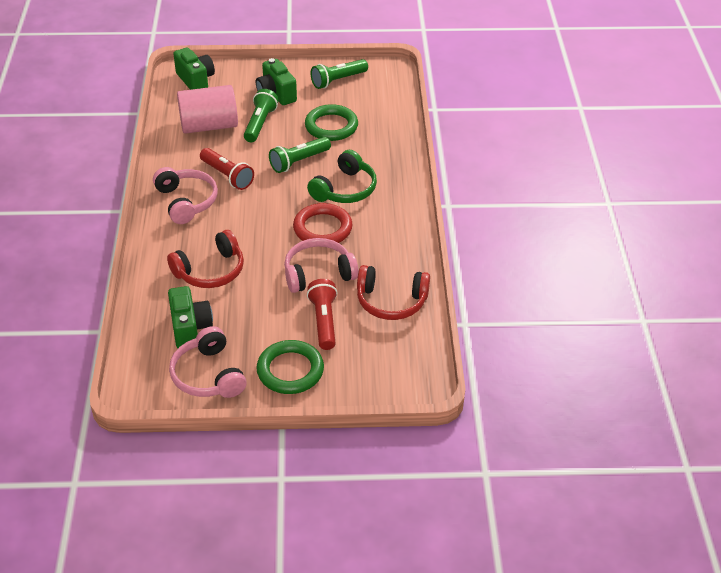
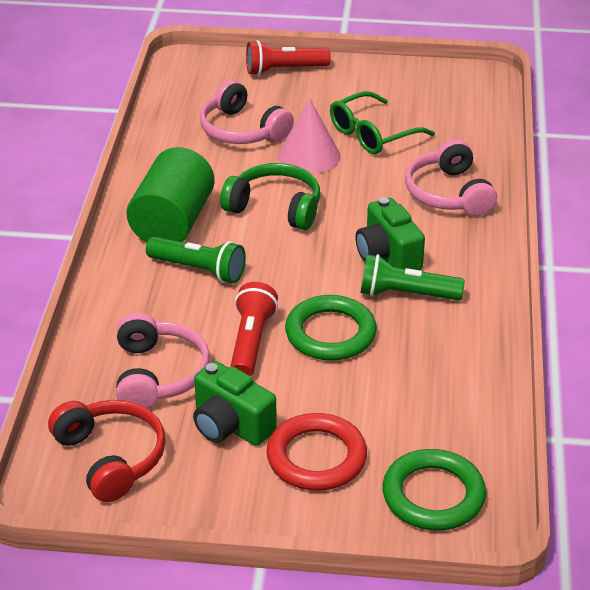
green camera: 3 -> 2
green cylinder: 0 -> 1
green flashlight: 3 -> 2
green glasses: 0 -> 1
pink cone: 0 -> 1
pink cylinder: 1 -> 0
red headphones: 2 -> 1

